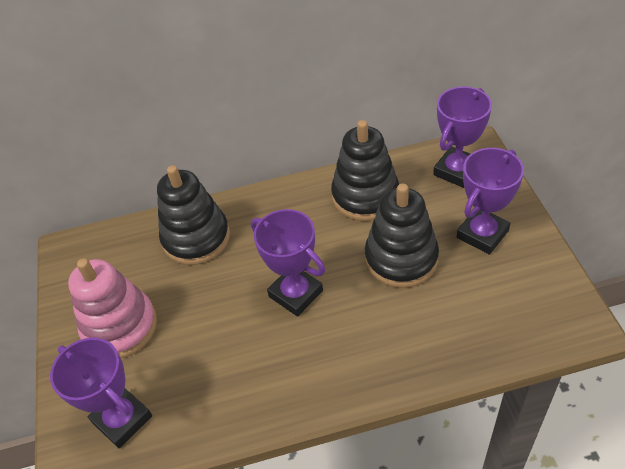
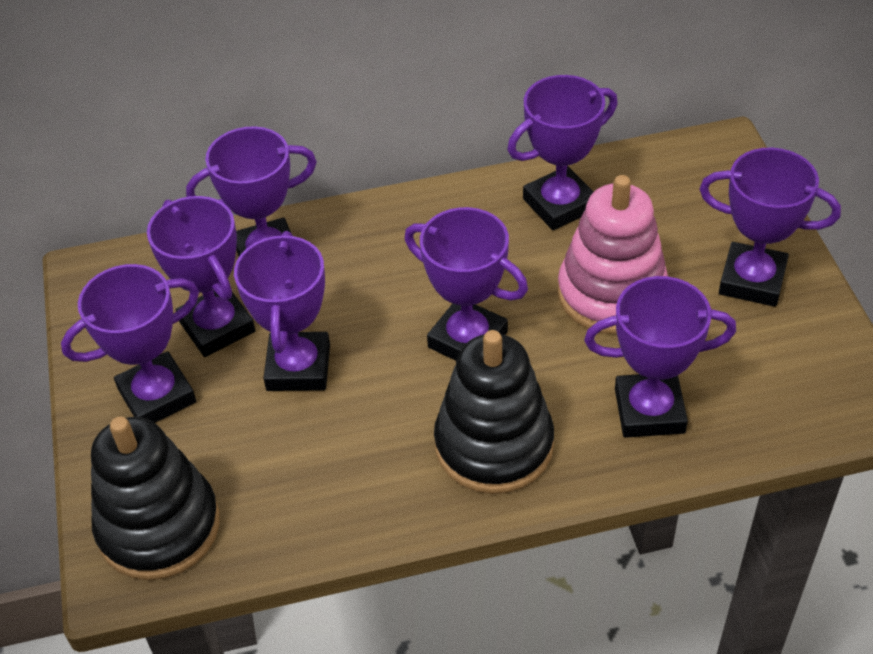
black stacking toy: 3 -> 2
purple trophy: 4 -> 8

